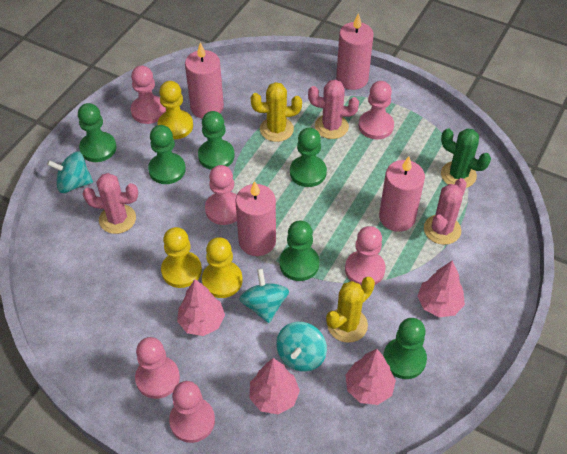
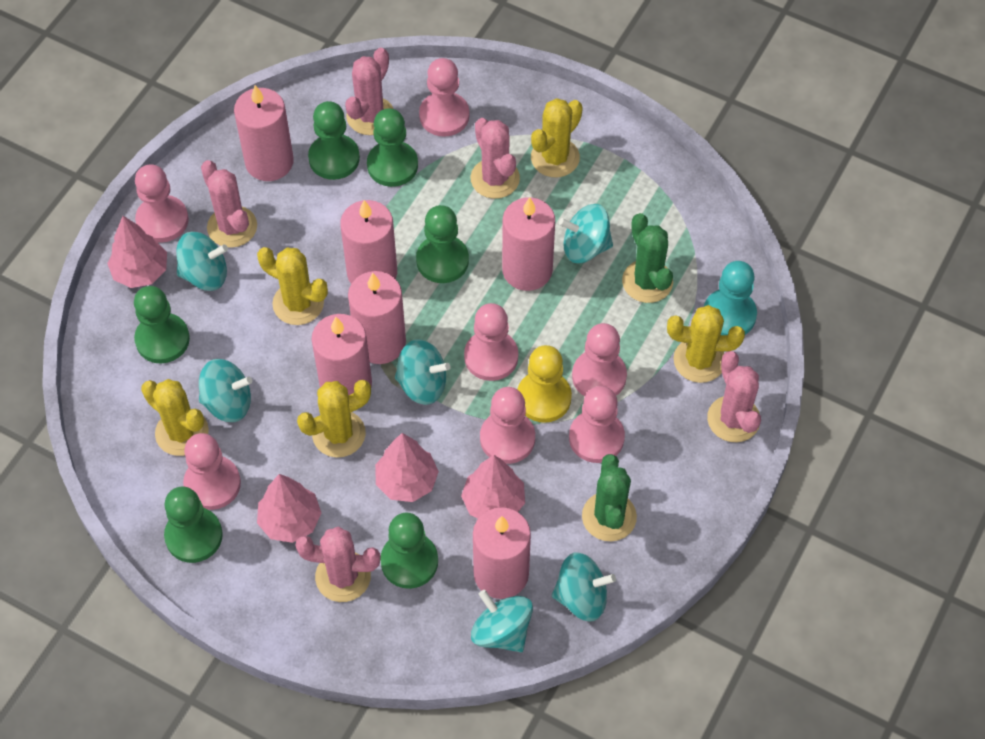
green cactus: 1 -> 2
pink cactus: 3 -> 5
pink candle: 4 -> 6
pink pawn: 6 -> 7
turquoise pawn: 0 -> 1
turquoise spinning top: 3 -> 6
yellow cactus: 2 -> 5
yellow pawn: 3 -> 1

